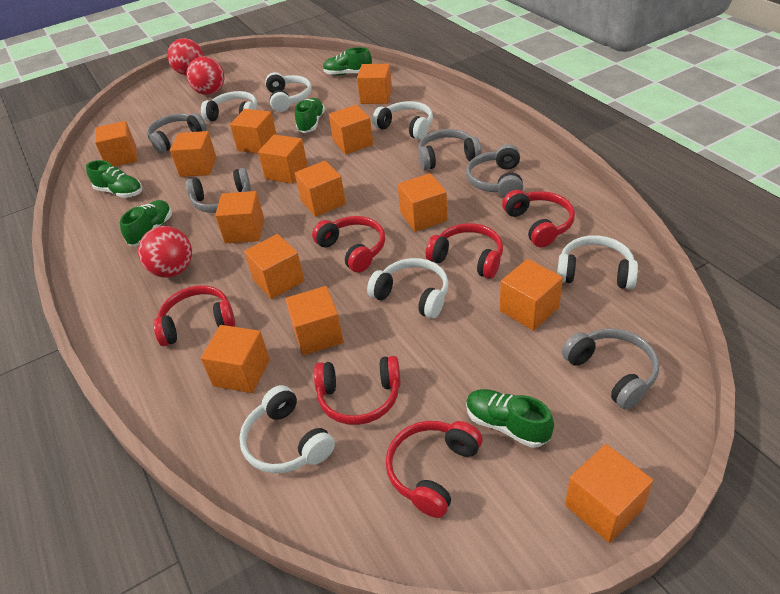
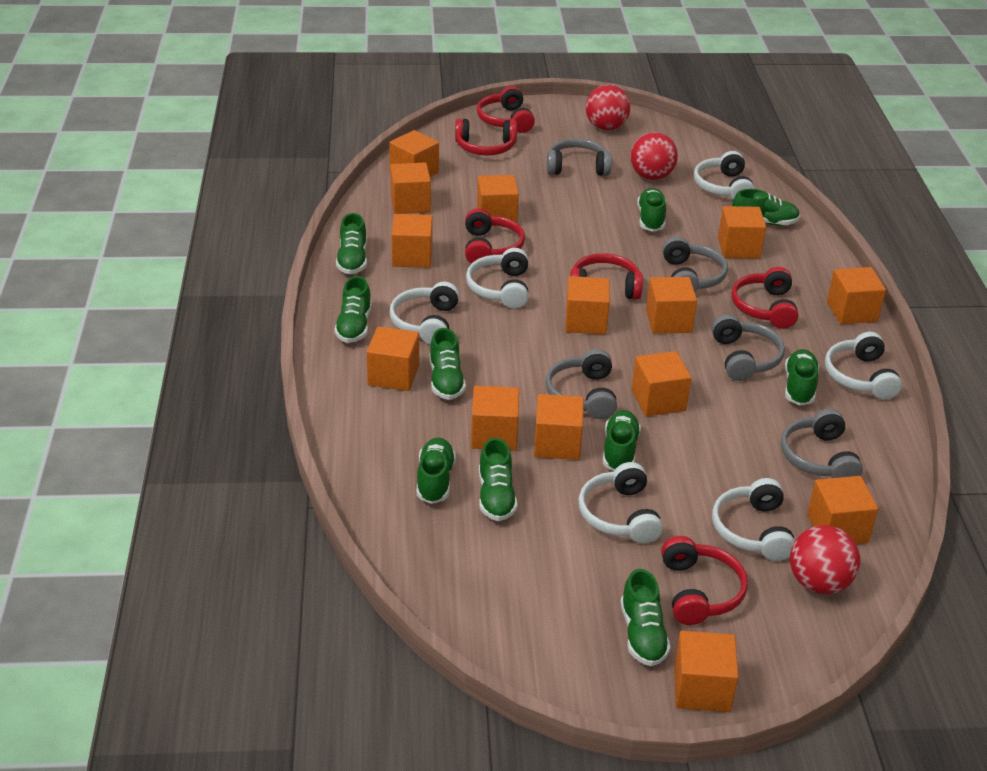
green shoe: 5 -> 10

